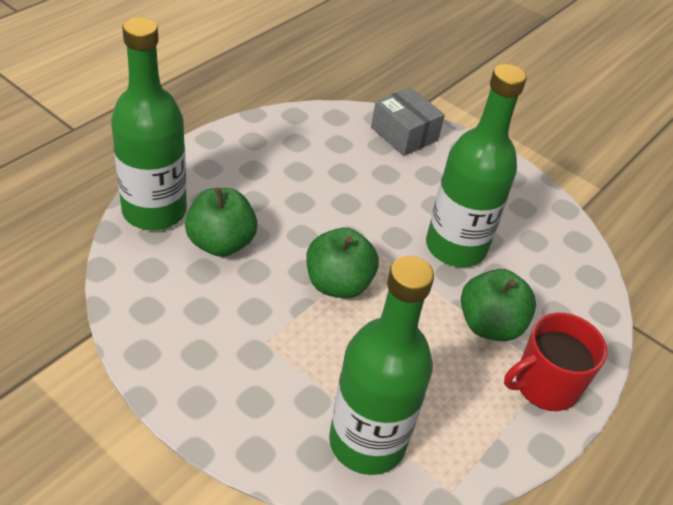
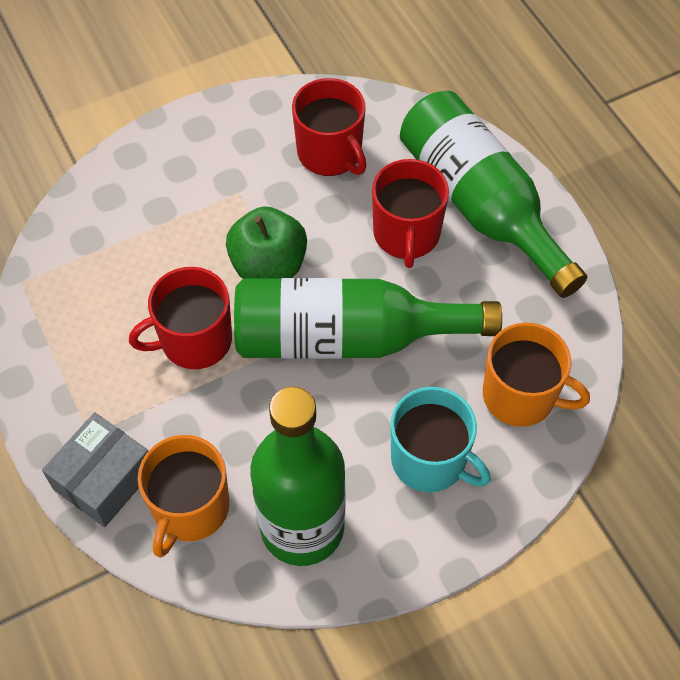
green apple: 3 -> 1
orange mug: 0 -> 2
red mug: 1 -> 3
turquoise mug: 0 -> 1

